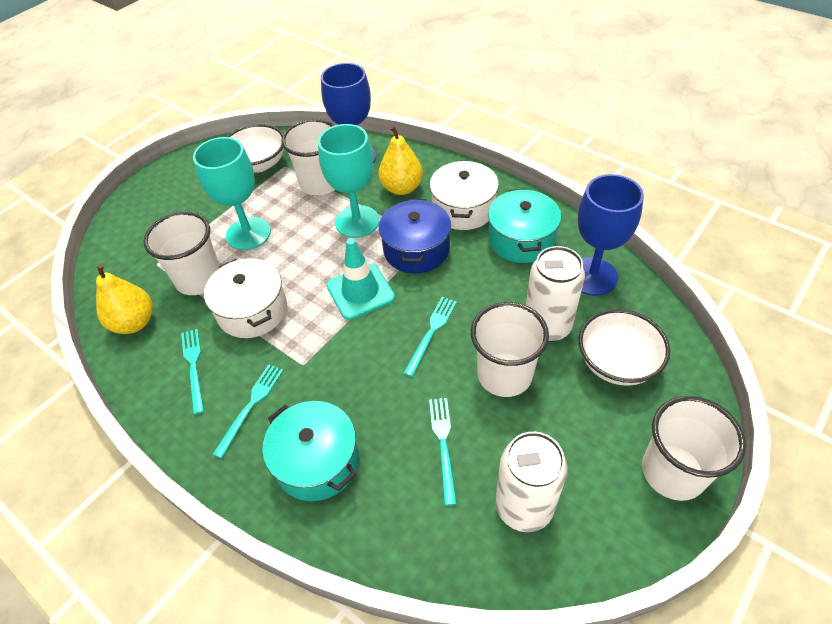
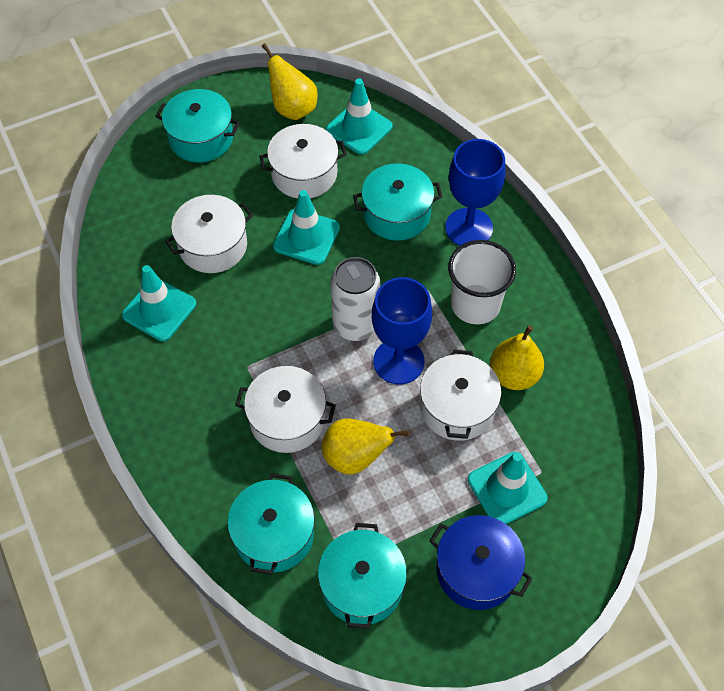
turquoise fork: 4 -> 0
turquoise goblet: 2 -> 0
turquoise pot: 2 -> 4
turquoise traffic cone: 1 -> 4
white bowl: 2 -> 0
white can: 2 -> 1
white cup: 4 -> 1
white pot: 2 -> 4
yellow pear: 2 -> 3

